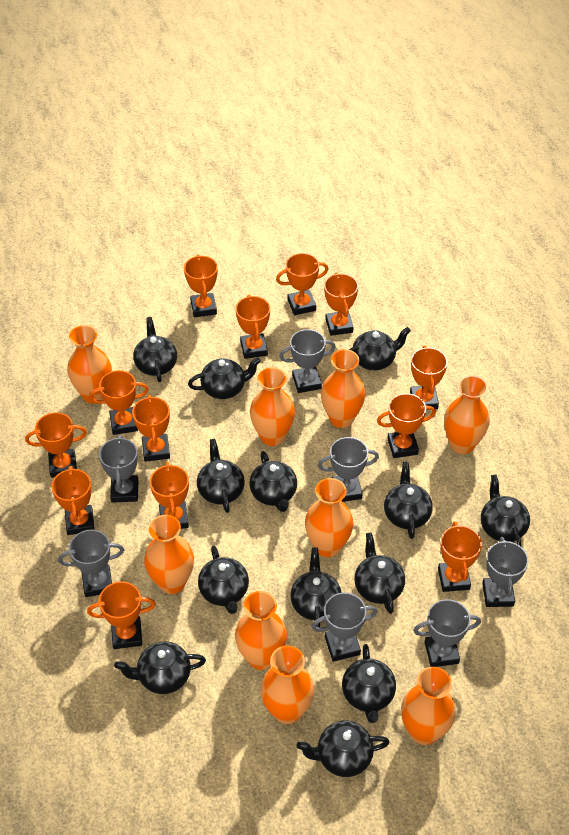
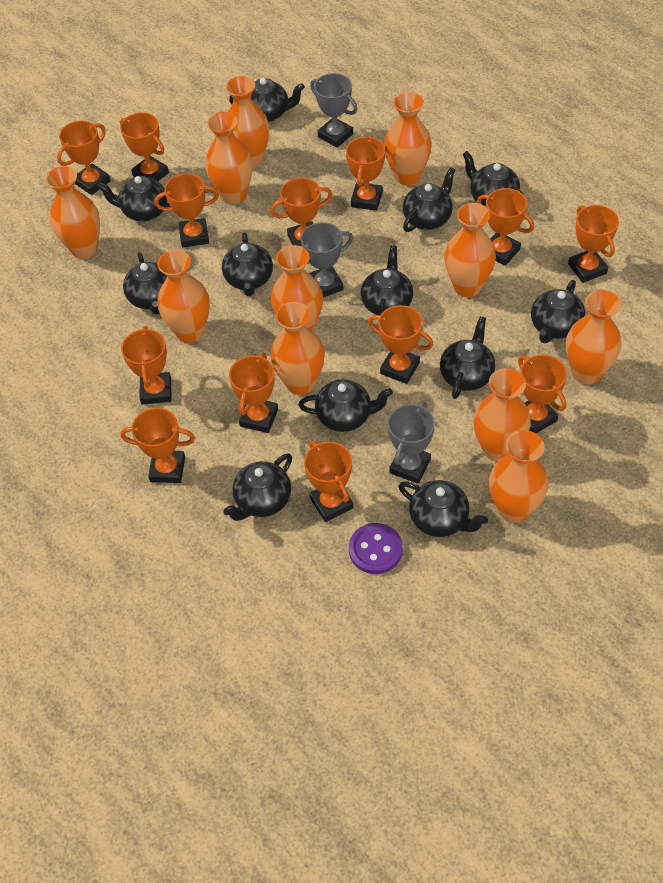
black teapot: 13 -> 12
grey trophy: 7 -> 3
orange vase: 9 -> 11
purple button: 0 -> 1

